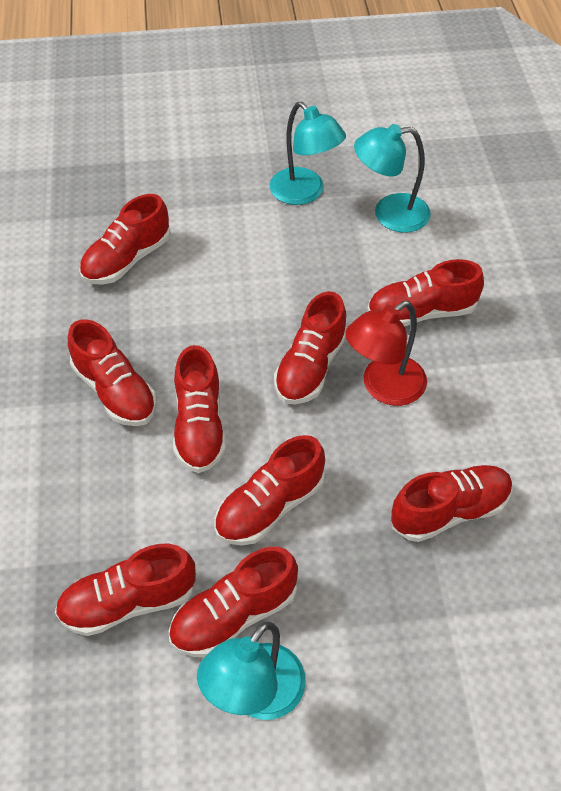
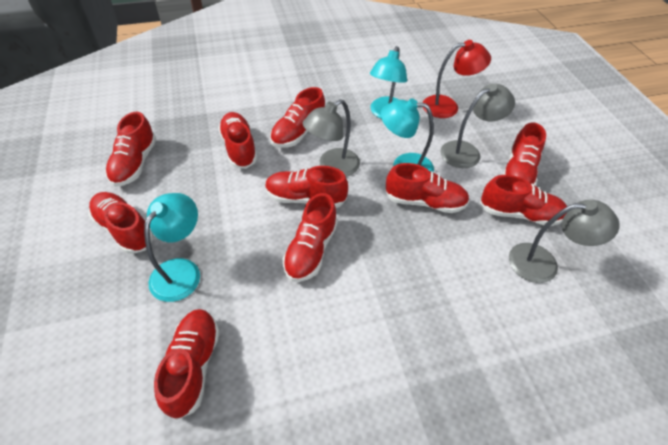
grey lamp: 0 -> 3
red shoe: 9 -> 10

